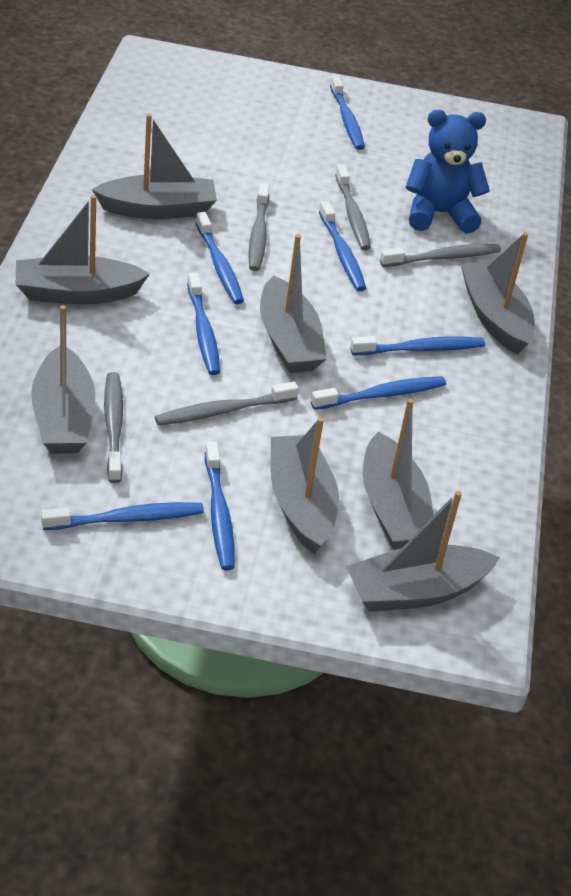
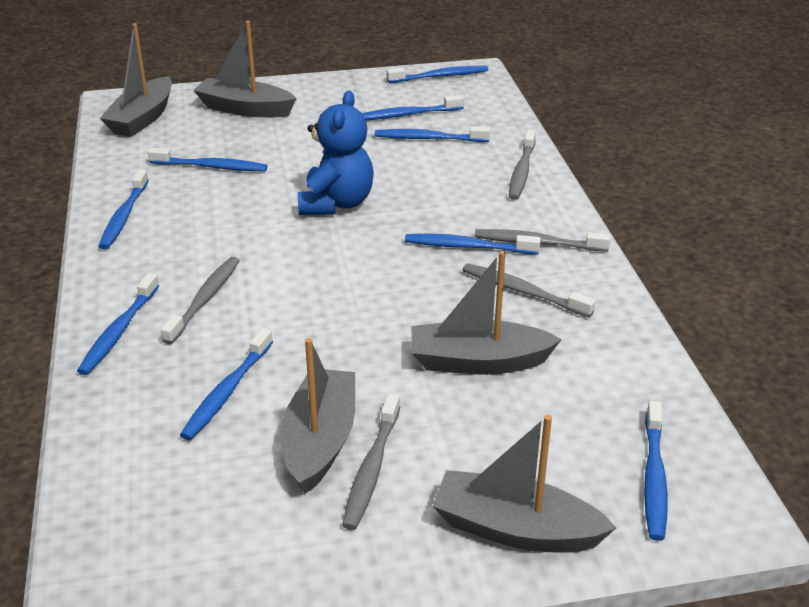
blue toothbrush: 8 -> 9
grey boat: 8 -> 5

